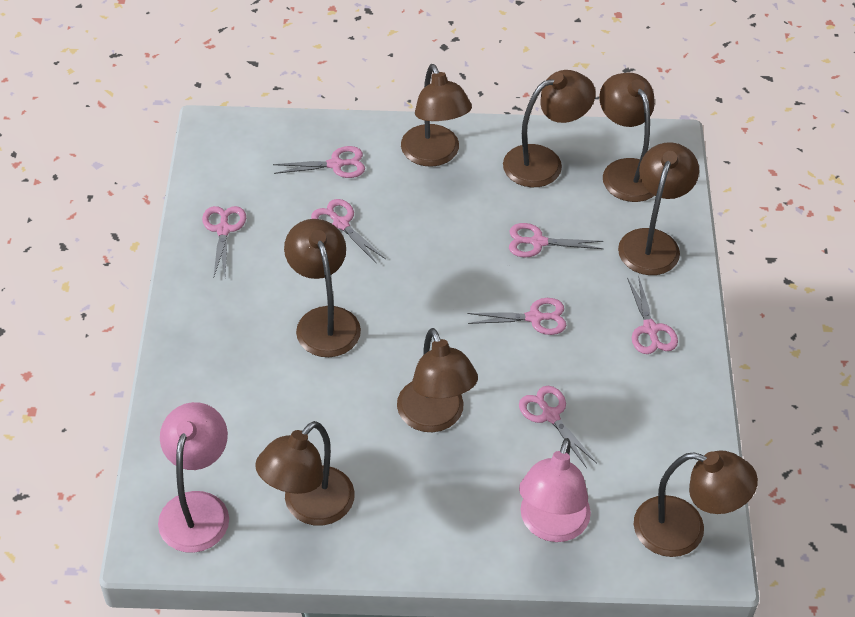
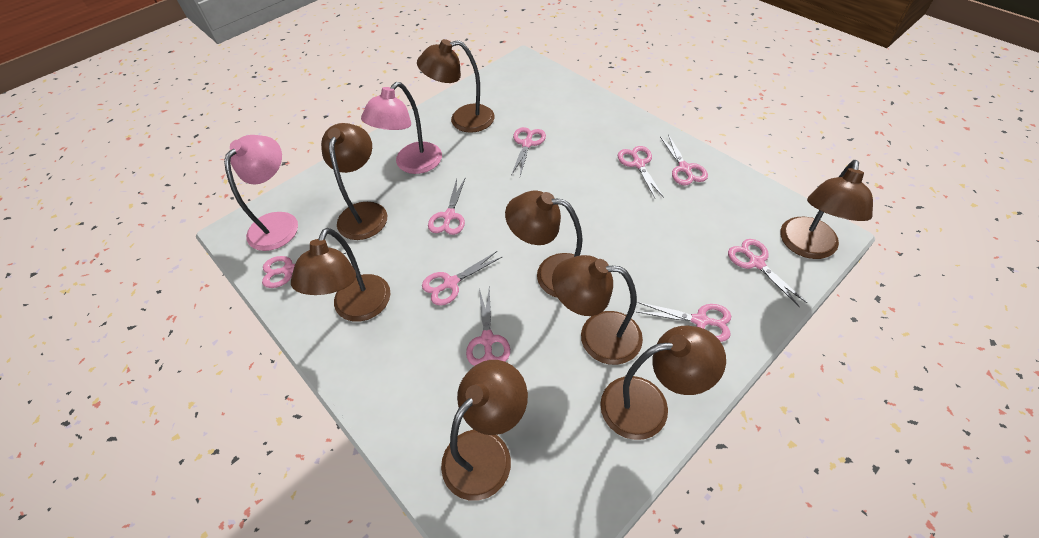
pink scissors: 7 -> 9

